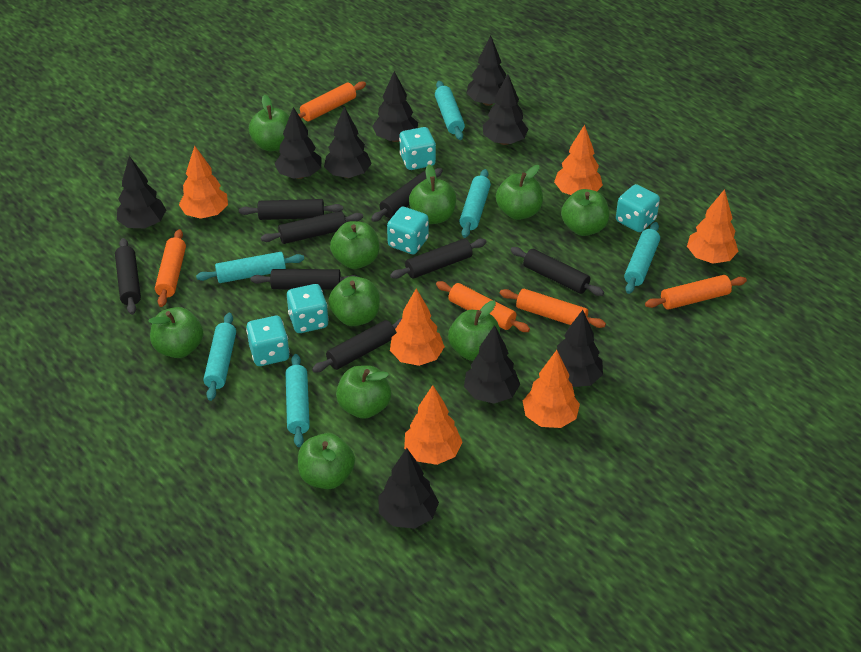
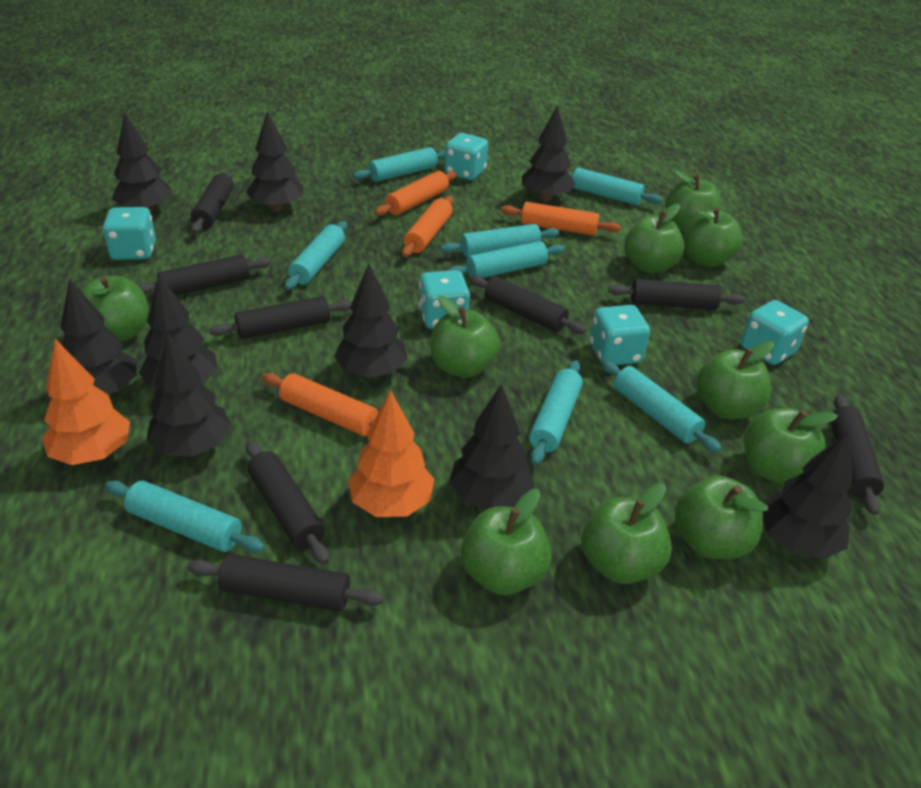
orange rolling pin: 5 -> 4
orange tree: 6 -> 2
turquoise rolling pin: 6 -> 8

